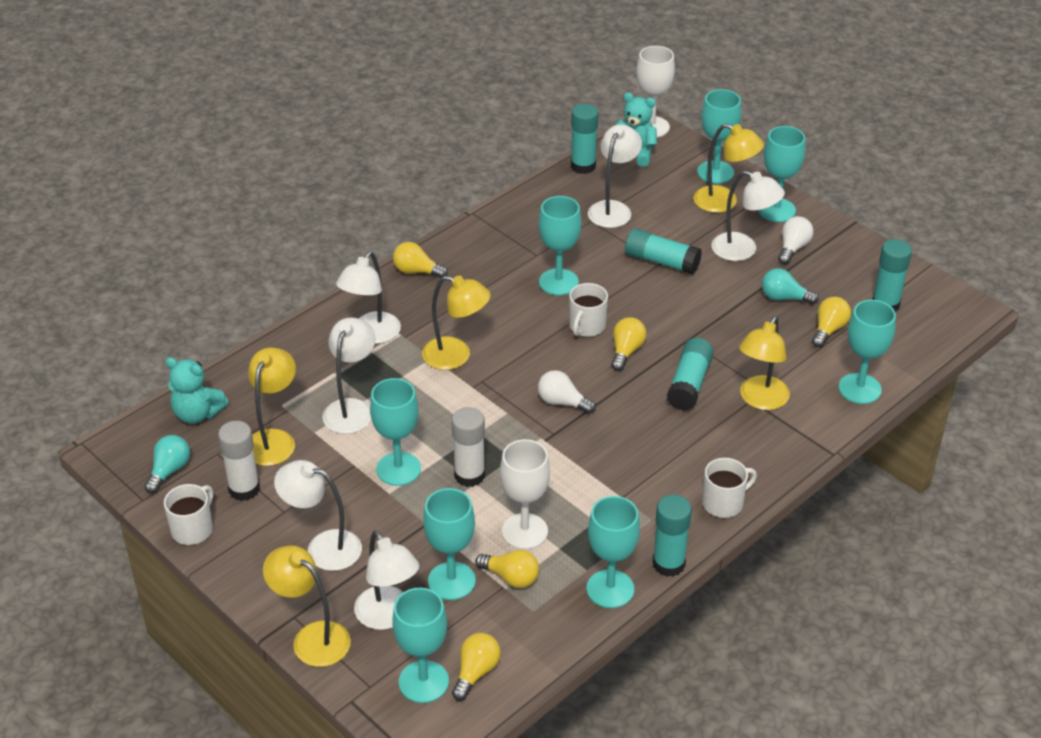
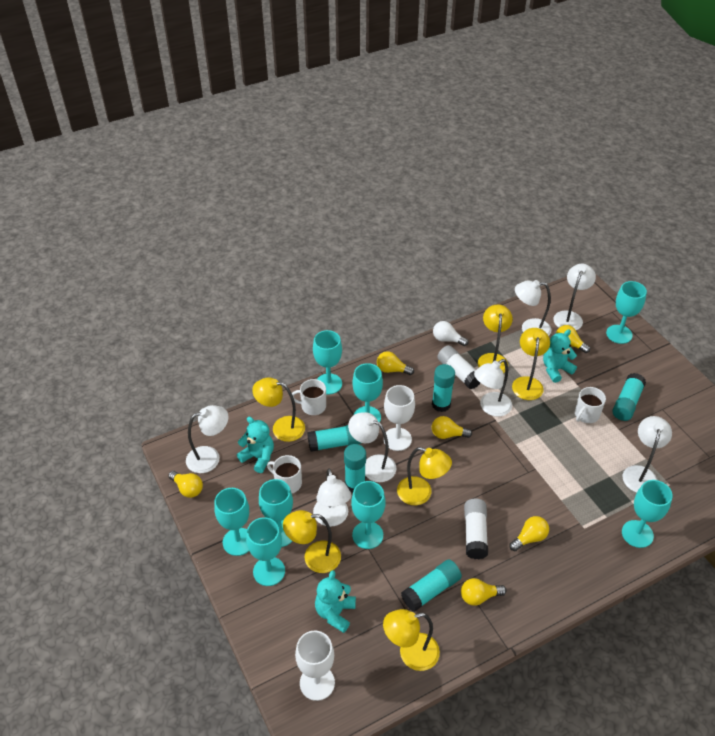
turquoise light bulb: 2 -> 0
turquoise teddy bear: 2 -> 3
white lamp: 6 -> 7
white light bulb: 2 -> 1
yellow lamp: 5 -> 6
yellow light bulb: 5 -> 6

